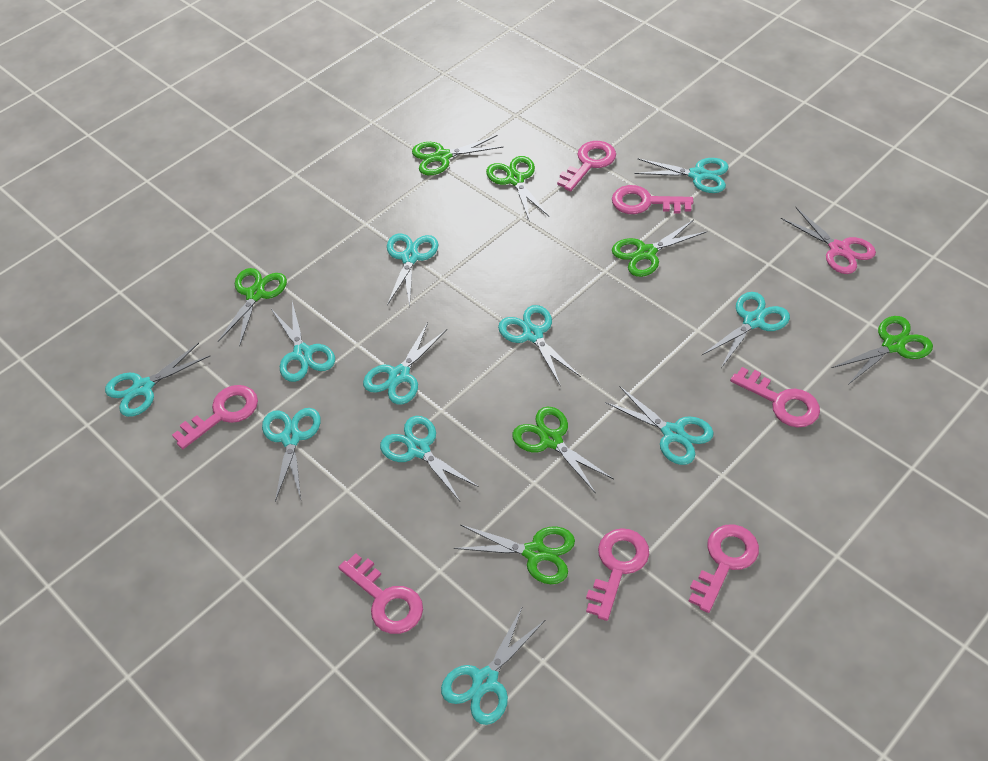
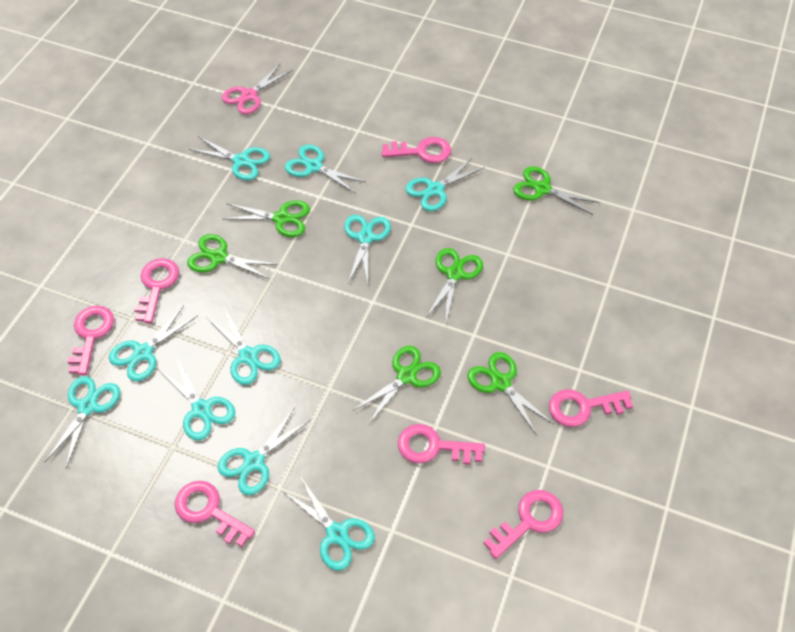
green scissors: 7 -> 6
turquoise scissors: 11 -> 10

